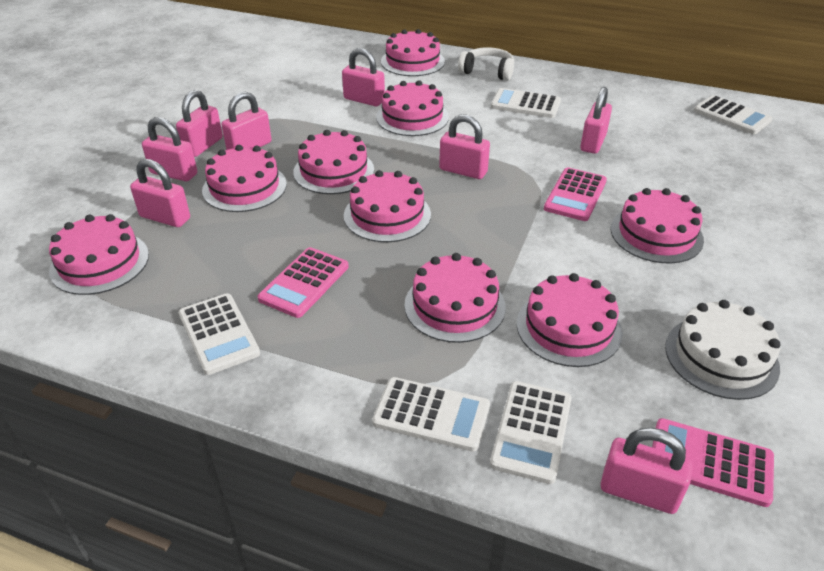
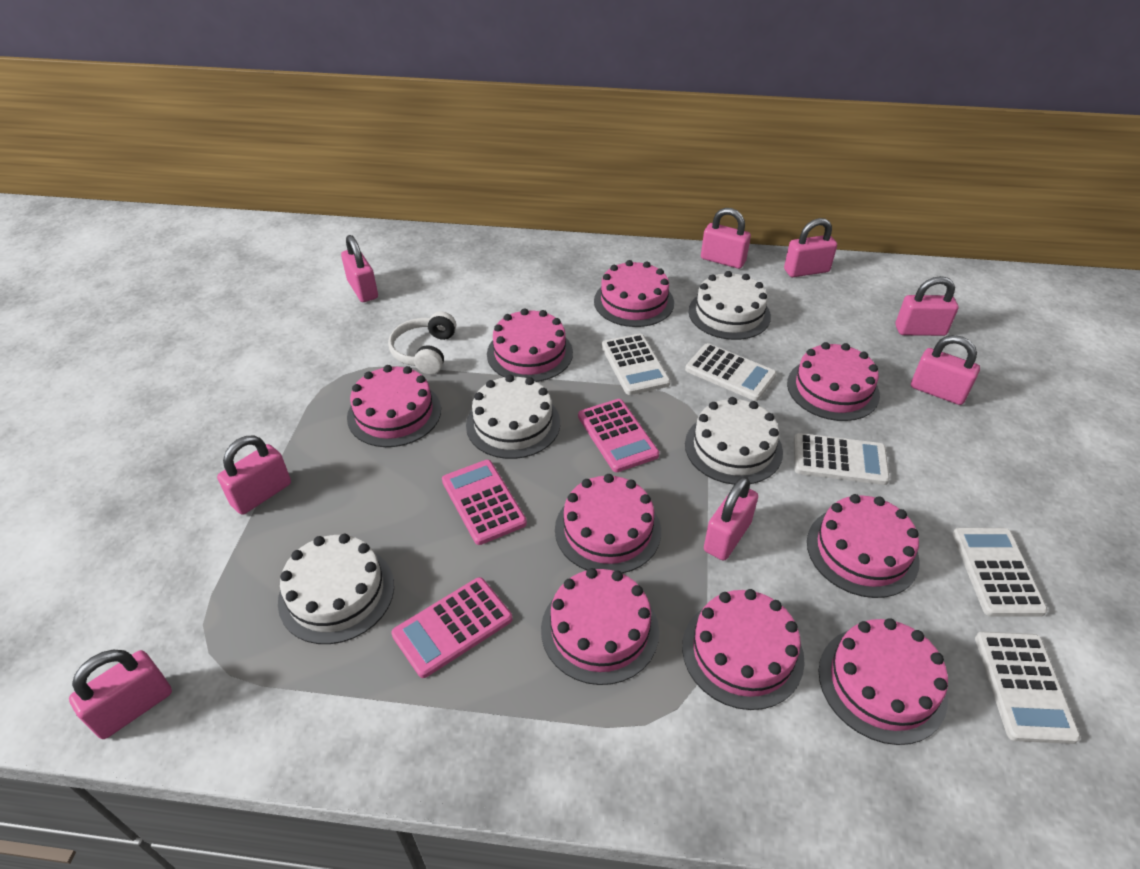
white cake: 1 -> 4

